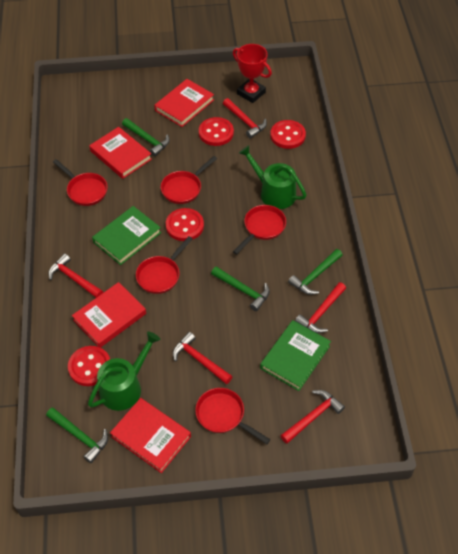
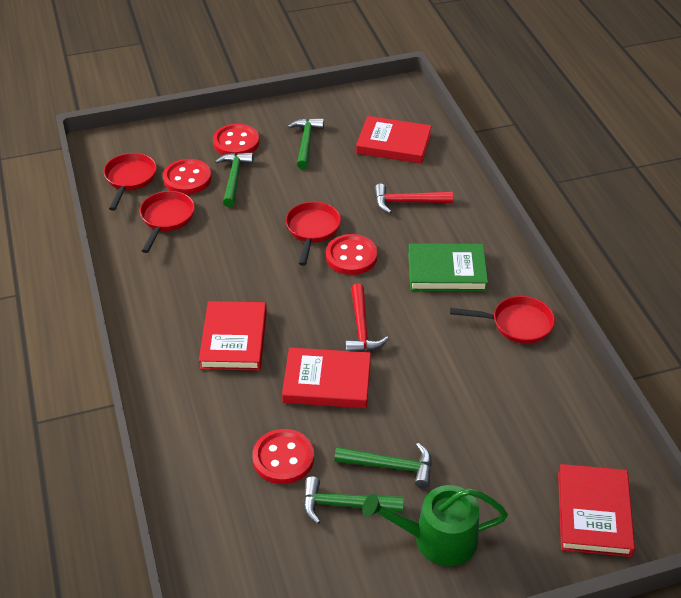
green book: 2 -> 1
green watering can: 2 -> 1
red hammer: 5 -> 2
red pan: 5 -> 4
red trophy: 1 -> 0

